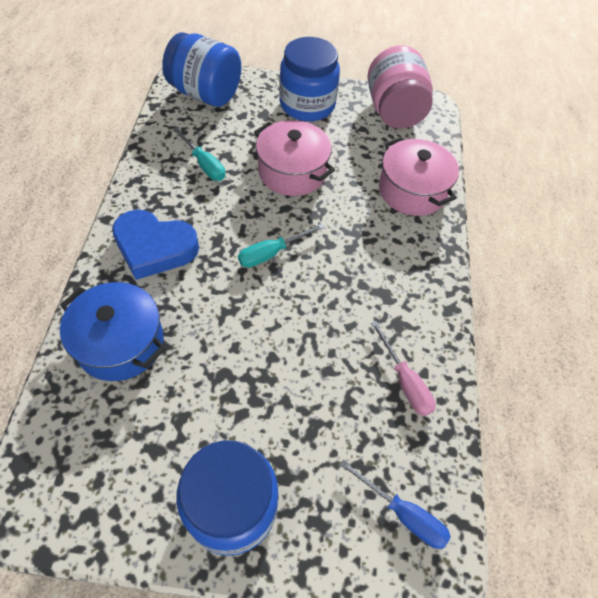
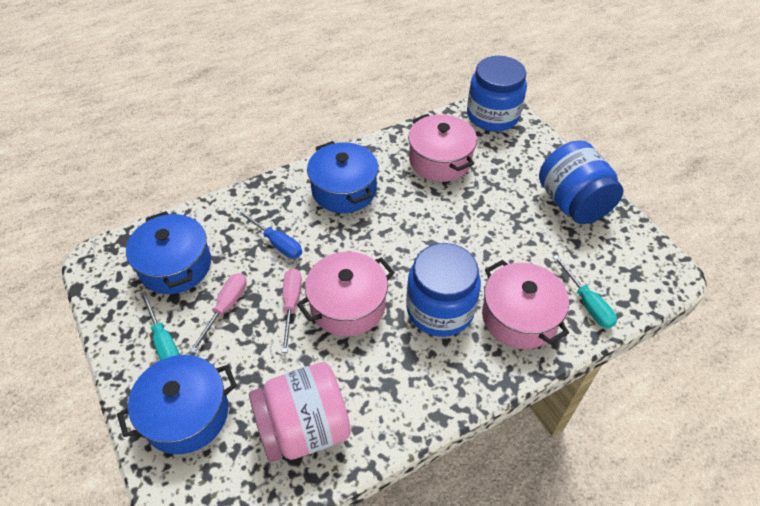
blue heart: 1 -> 0
blue pot: 1 -> 3
pink pot: 2 -> 3
pink screwdriver: 1 -> 2

